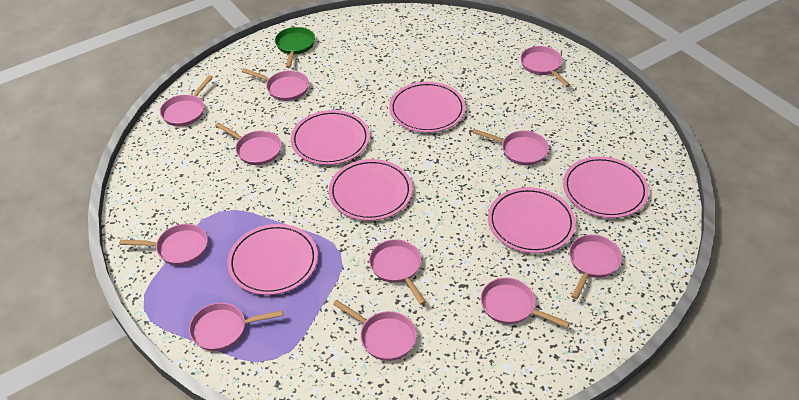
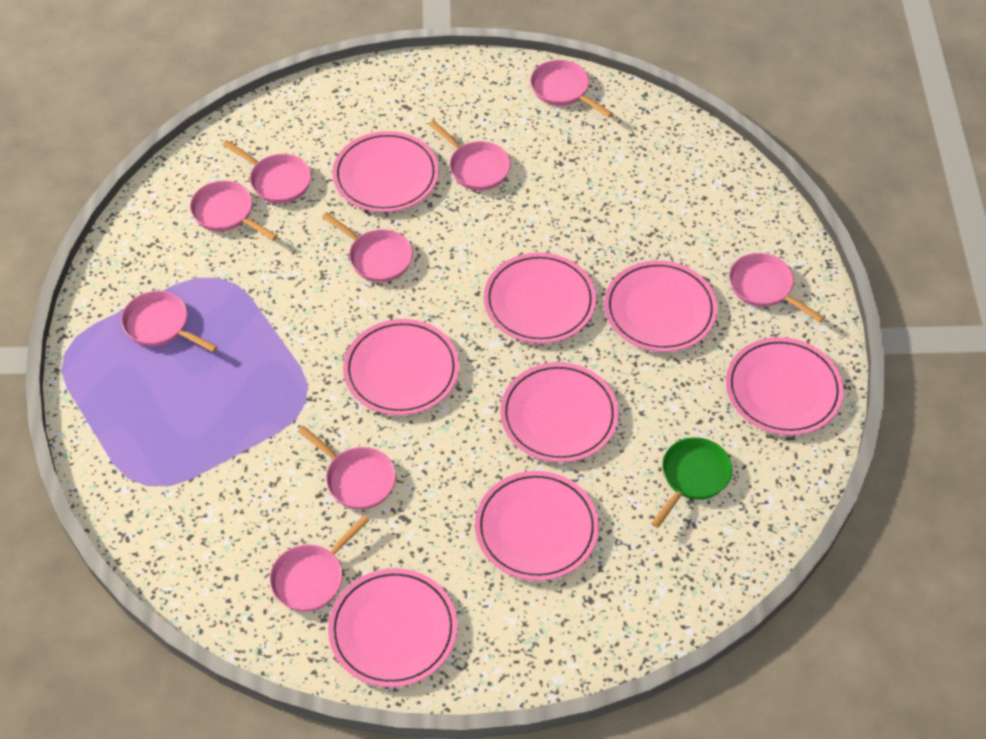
pink pan: 11 -> 9
pink plate: 6 -> 8

